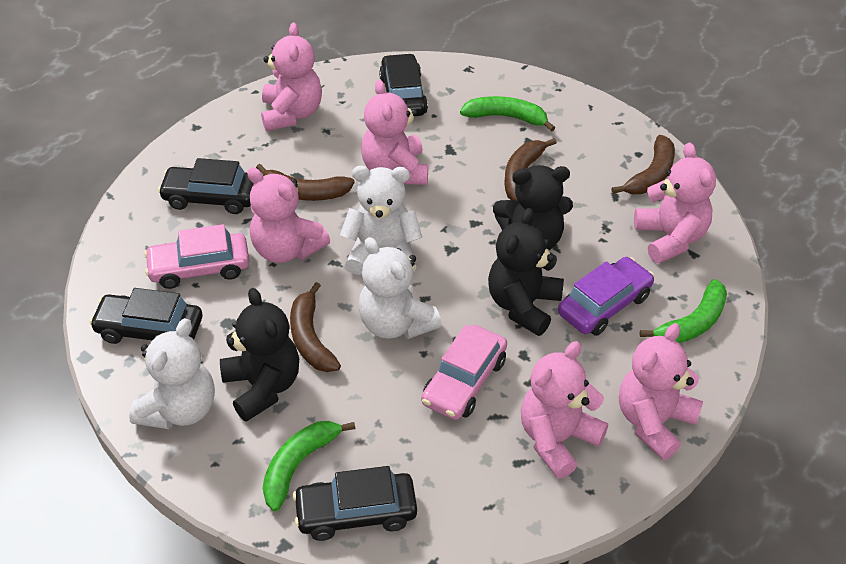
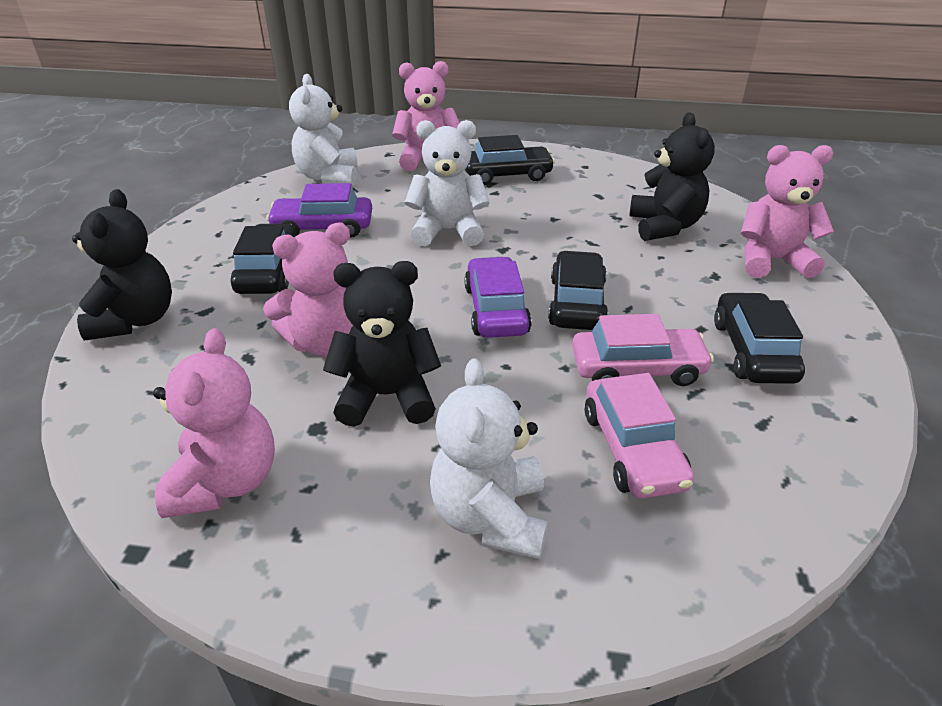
brown banana: 4 -> 0
green banana: 3 -> 0
pink teddy bear: 6 -> 4
purple car: 1 -> 2

